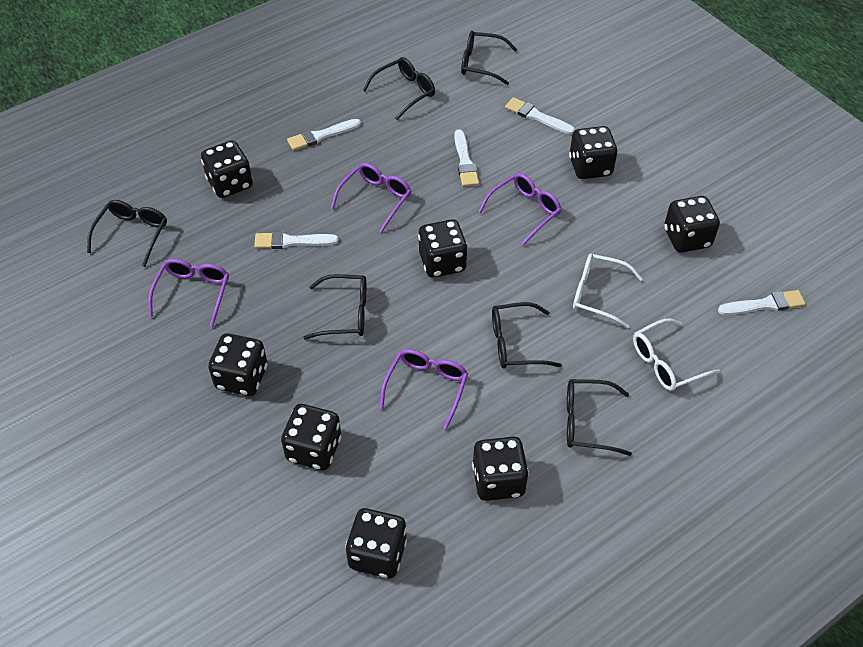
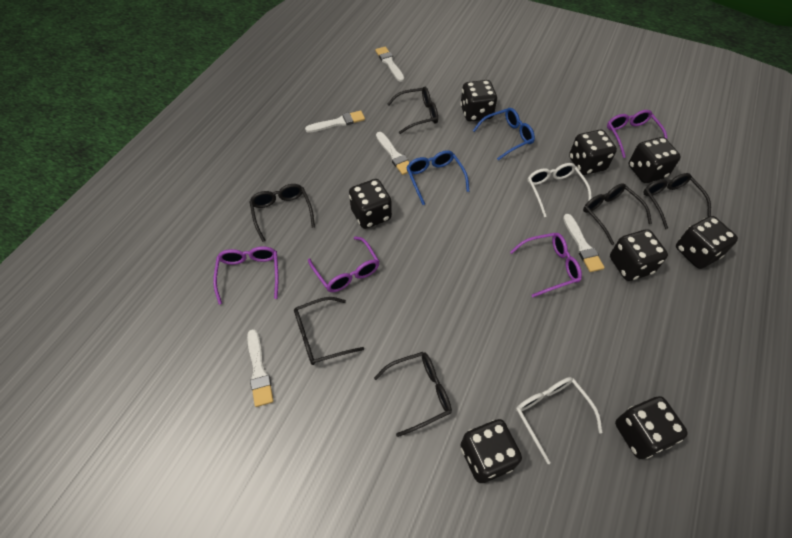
blue glasses: 0 -> 2

